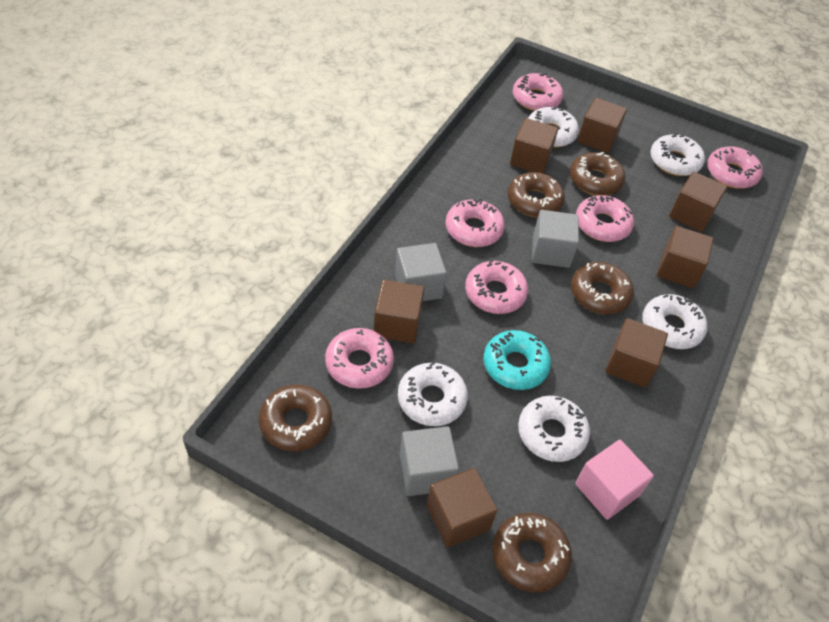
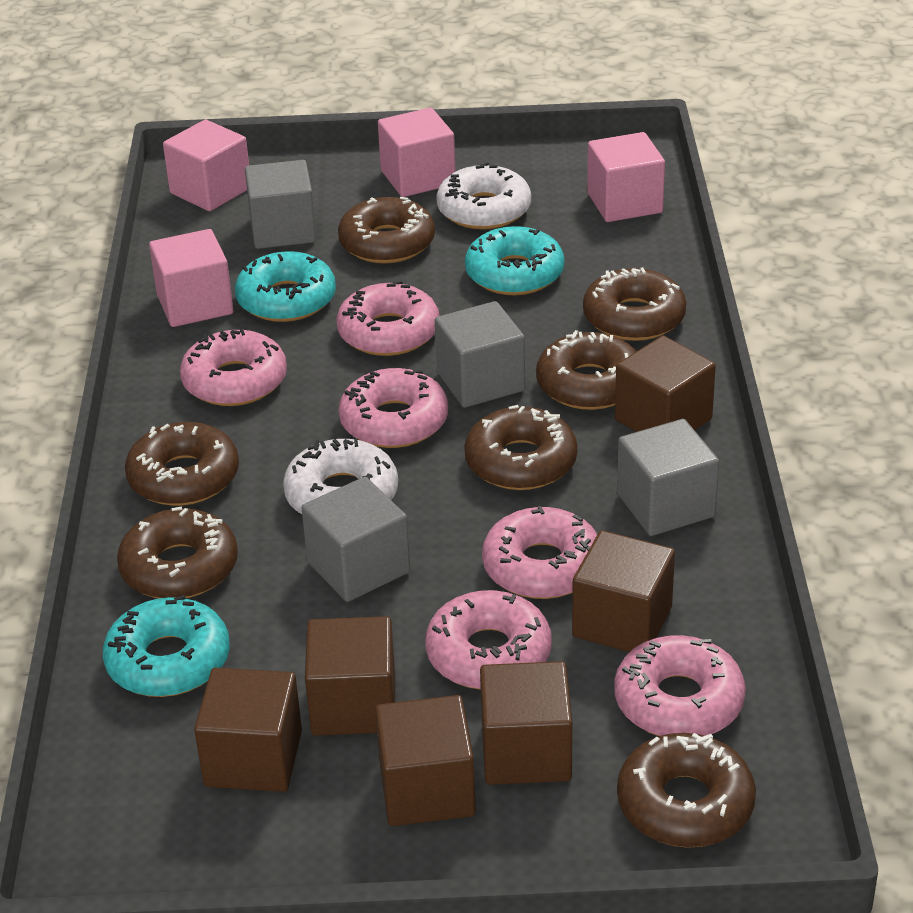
brown cube: 7 -> 6
brown donut: 5 -> 7
grey cube: 3 -> 4
pink cube: 1 -> 4
turquoise donut: 1 -> 3
white donut: 5 -> 2

